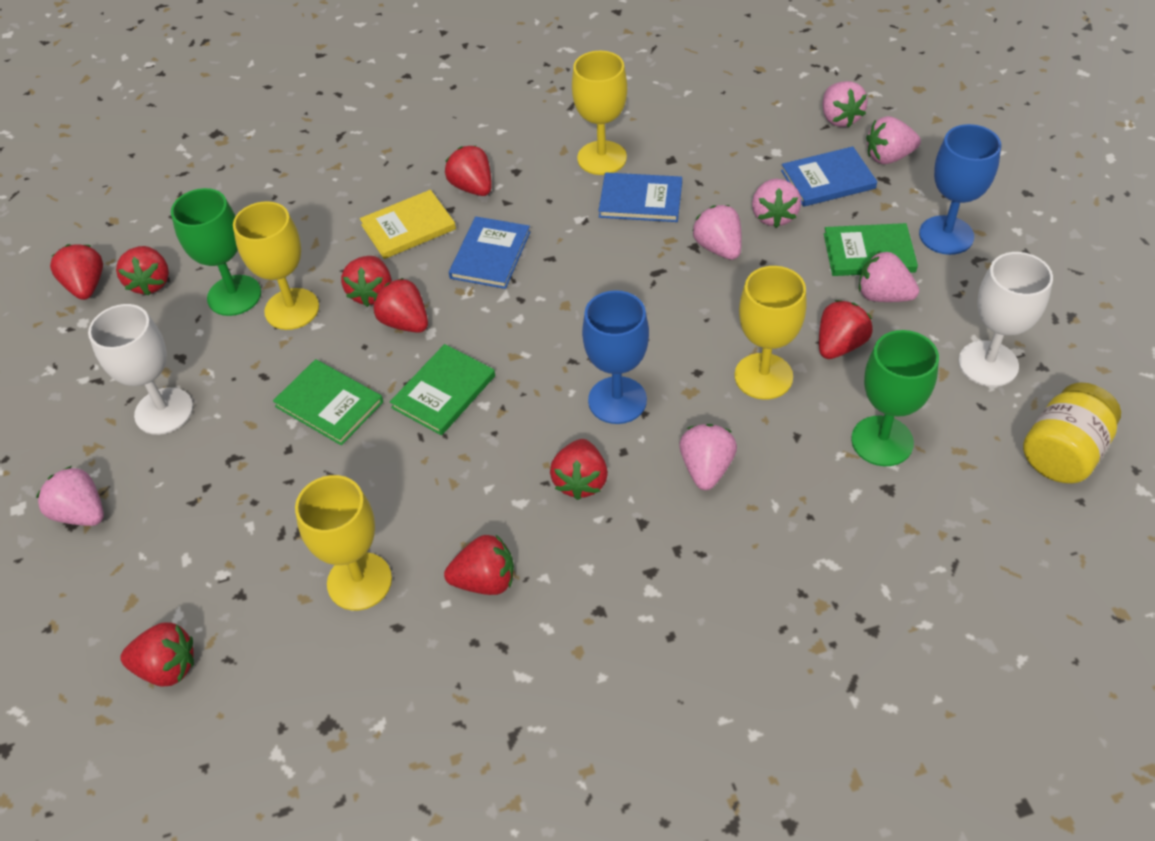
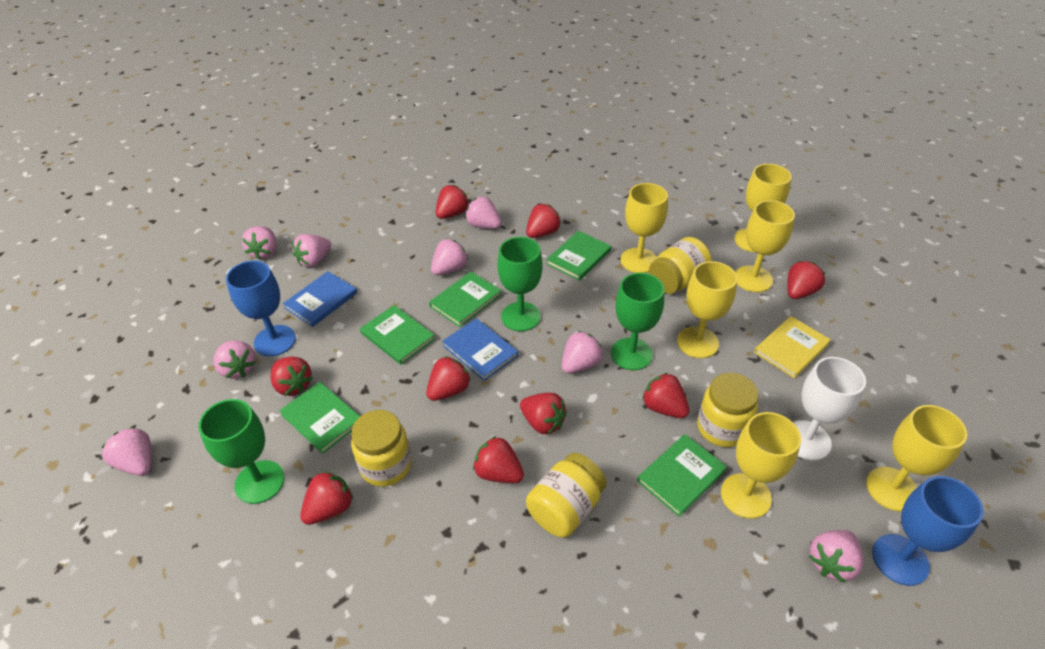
blue book: 3 -> 2
green book: 3 -> 5
green goblet: 2 -> 3
pink strawberry: 7 -> 8
white goblet: 2 -> 1
yellow goblet: 4 -> 6
yellow jar: 1 -> 4

